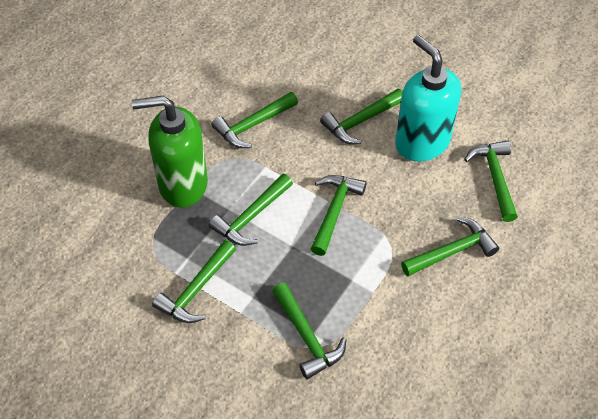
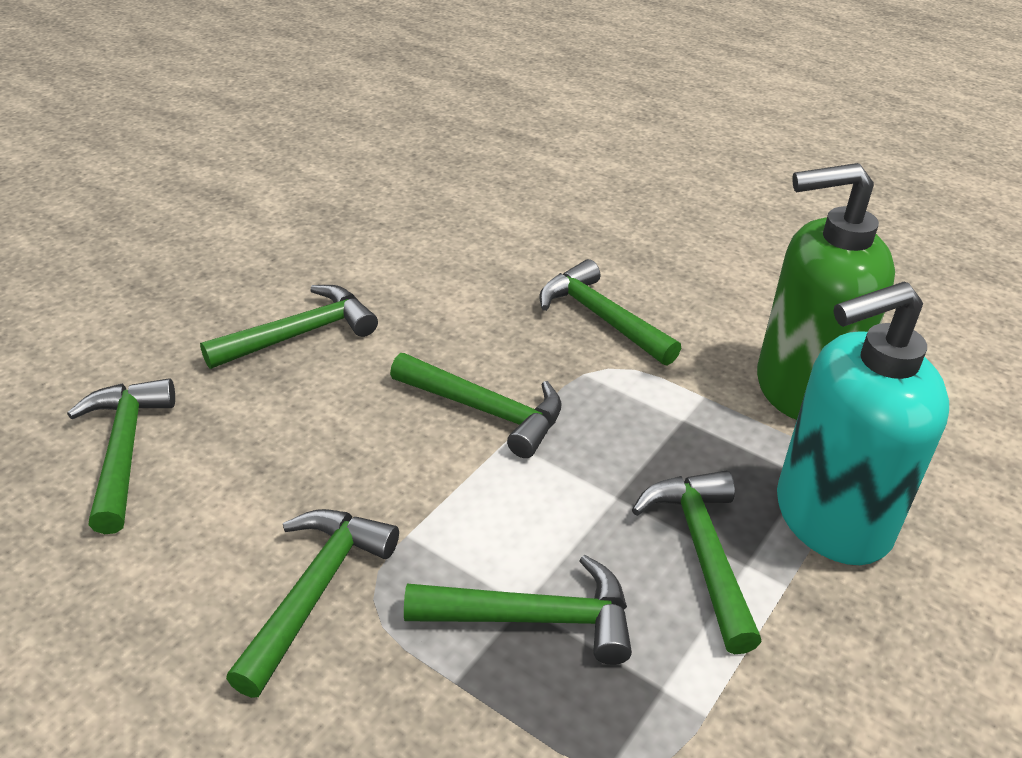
green hammer: 8 -> 7

